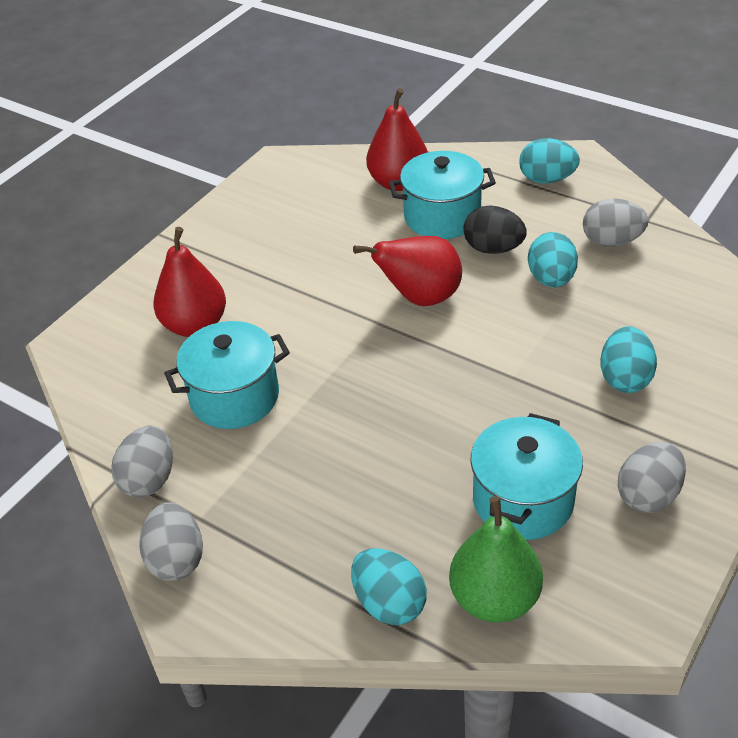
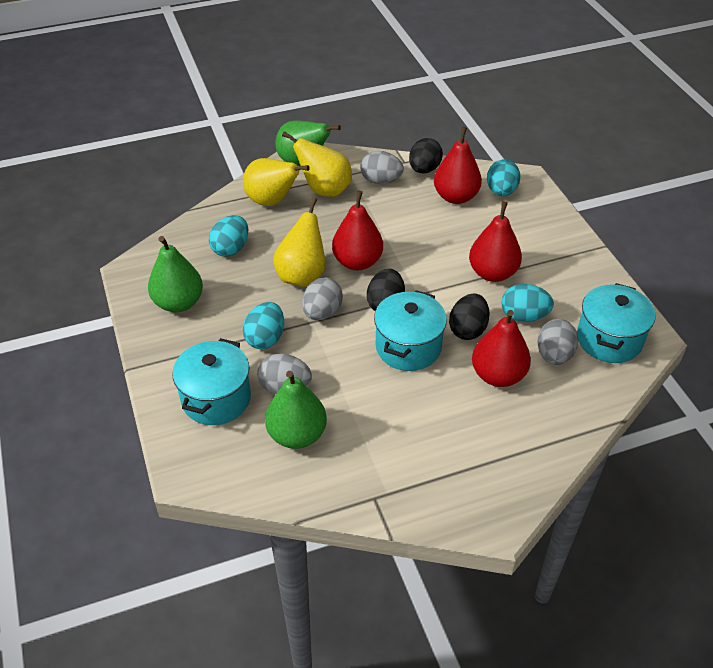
black egg: 1 -> 3
green pear: 1 -> 3
red pear: 3 -> 4
yellow pear: 0 -> 3

